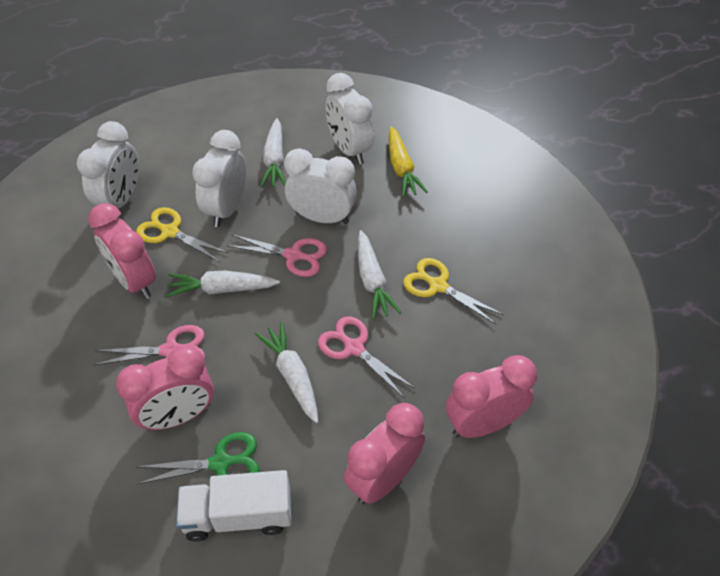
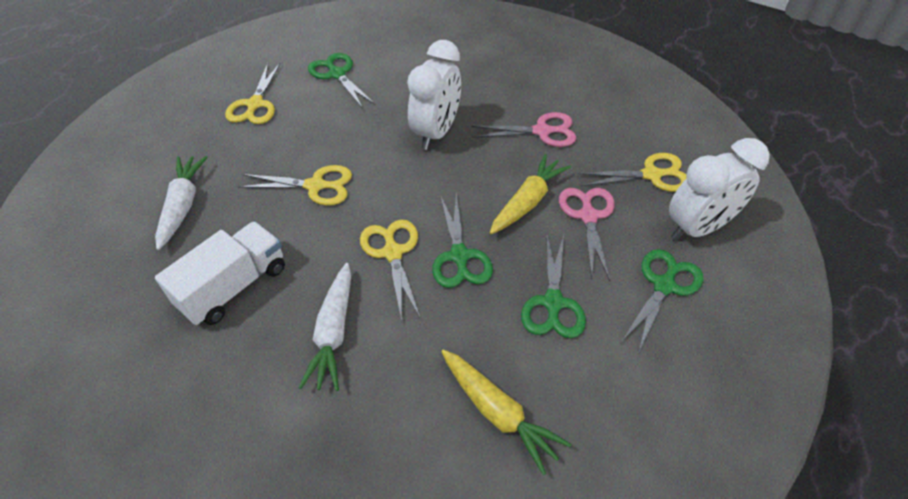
green scissors: 1 -> 4
pink clock: 4 -> 0
pink scissors: 3 -> 2
white carrot: 4 -> 2
white clock: 4 -> 2
yellow carrot: 1 -> 2
yellow scissors: 2 -> 4

